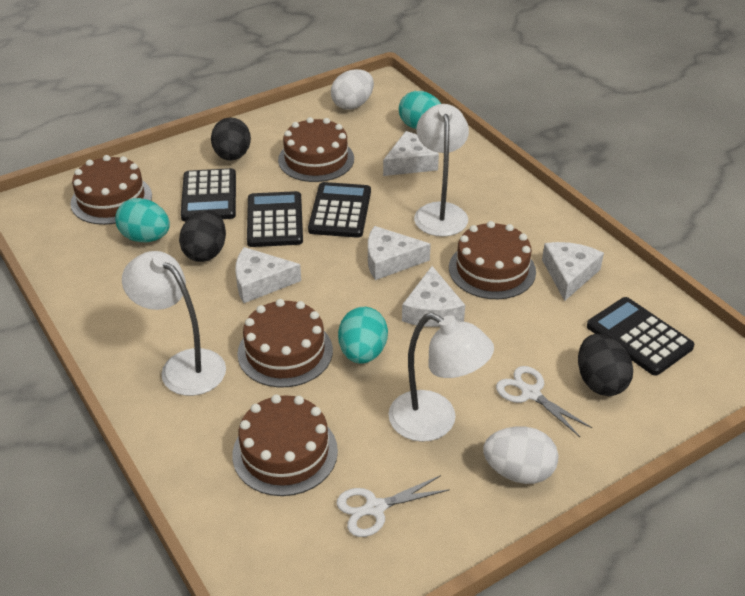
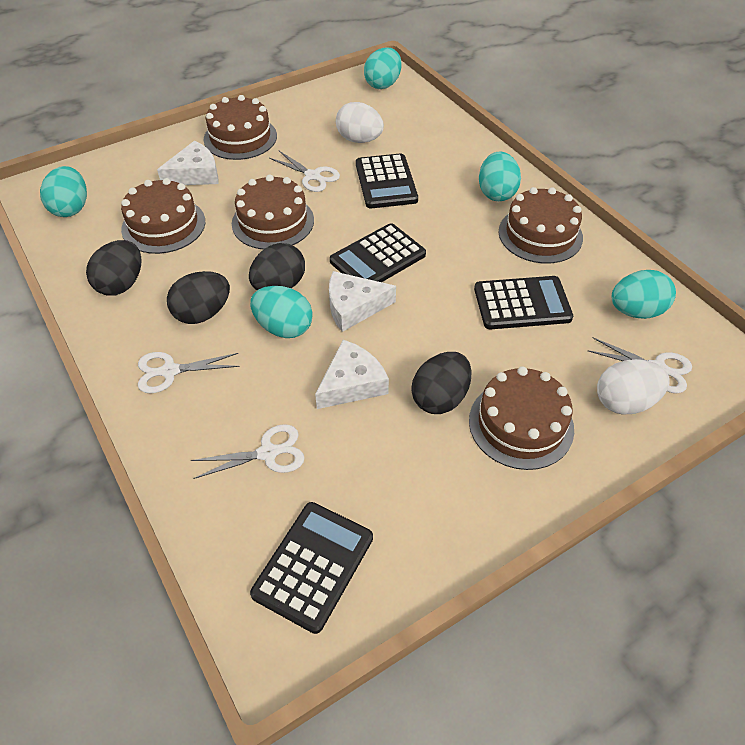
black egg: 3 -> 4
turquoise egg: 3 -> 5
white cheese: 5 -> 3
white lamp: 3 -> 0
white scissors: 2 -> 4

